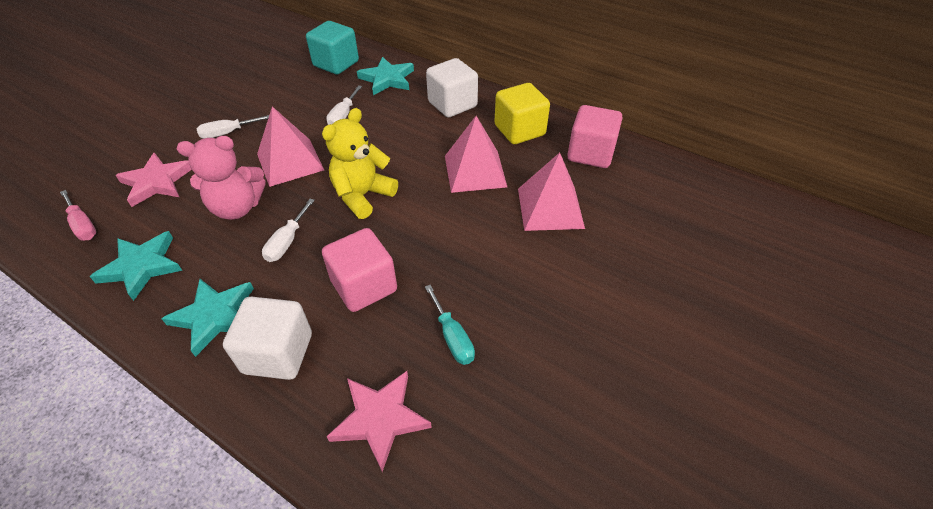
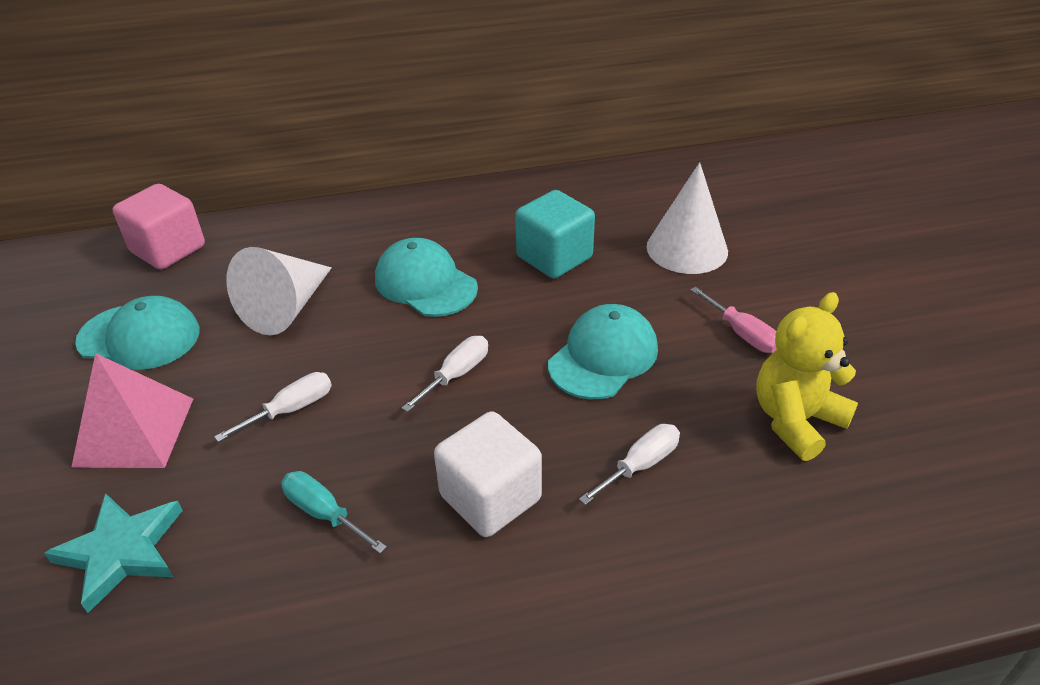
pink cube: 2 -> 1
pink pyramid: 3 -> 1
pink star: 2 -> 0
pink teddy bear: 1 -> 0
turquoise cap: 0 -> 3
turquoise star: 3 -> 1
white cone: 0 -> 2
white cube: 2 -> 1
yellow cube: 1 -> 0

